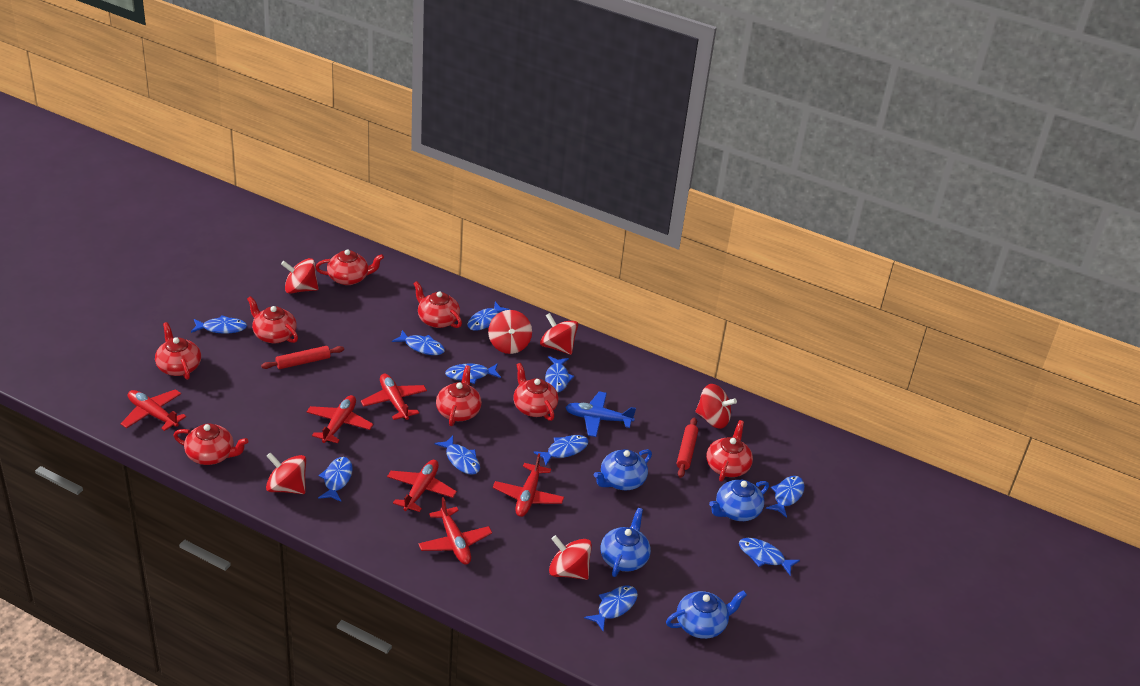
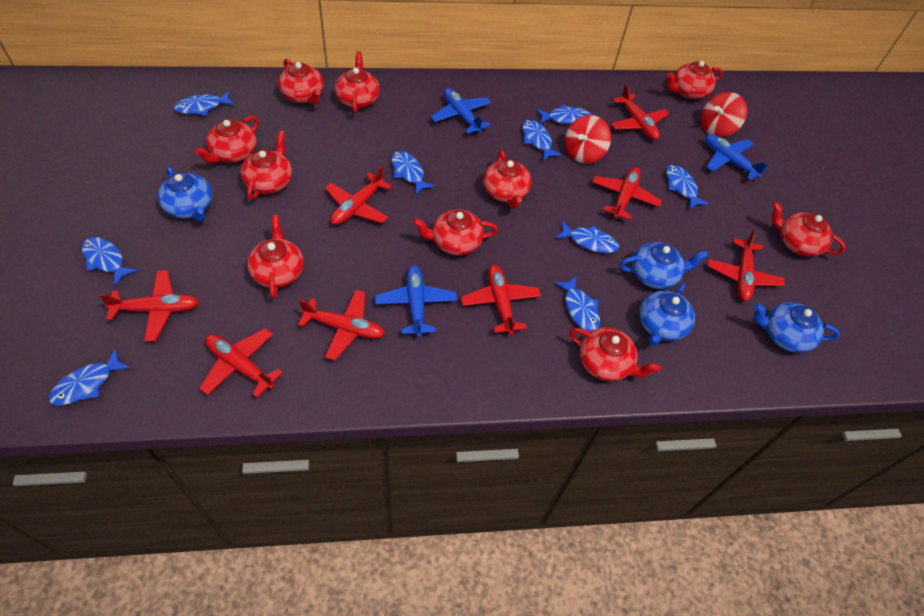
blue fish: 11 -> 9
blue plane: 1 -> 3
red plane: 6 -> 8
red rolling pin: 2 -> 0
red spinning top: 6 -> 2
red teapot: 8 -> 10

